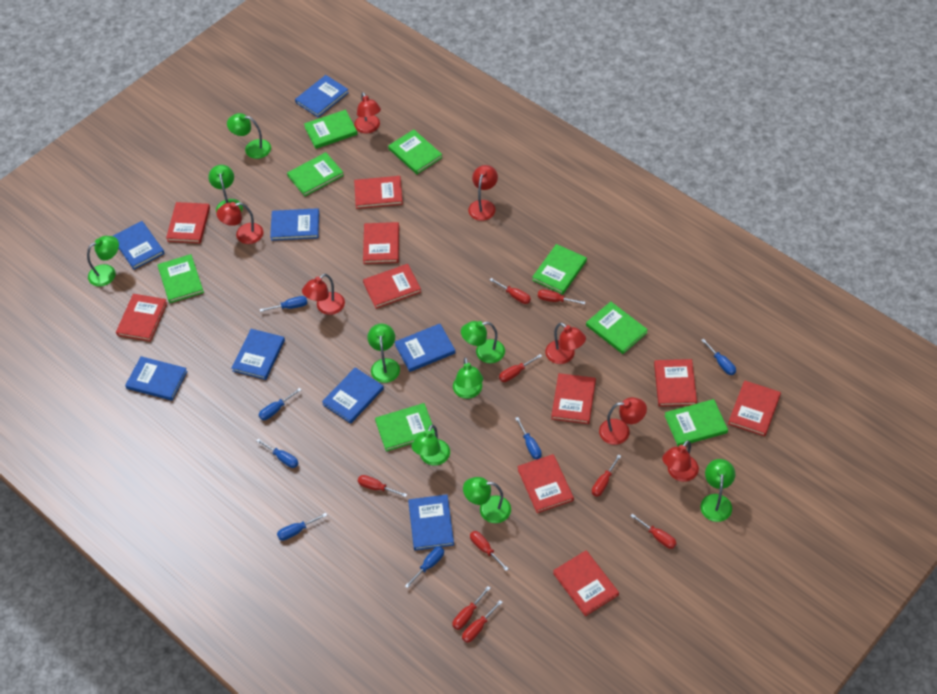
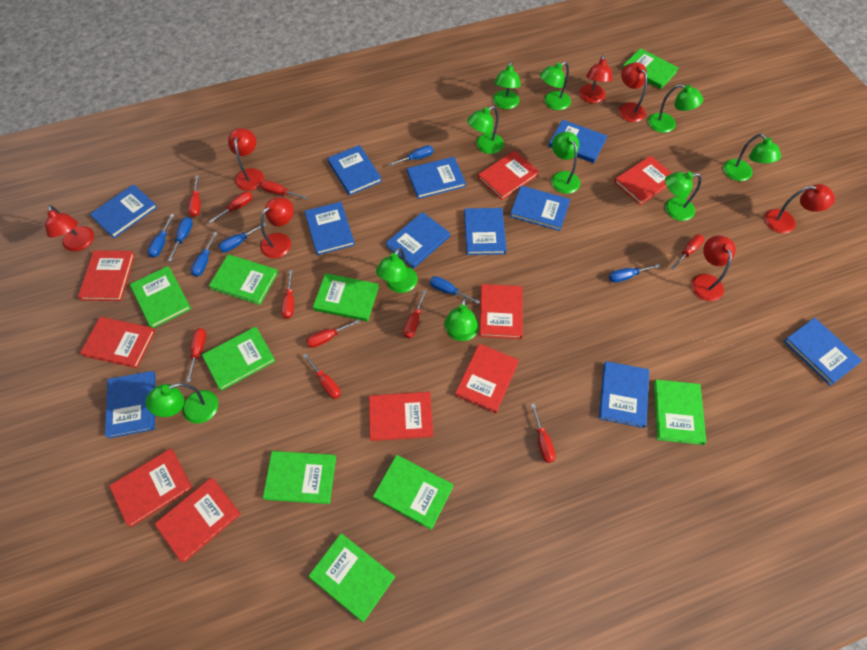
blue book: 8 -> 11
green book: 8 -> 9
green lamp: 9 -> 10
red book: 10 -> 9
red screwdriver: 9 -> 10

